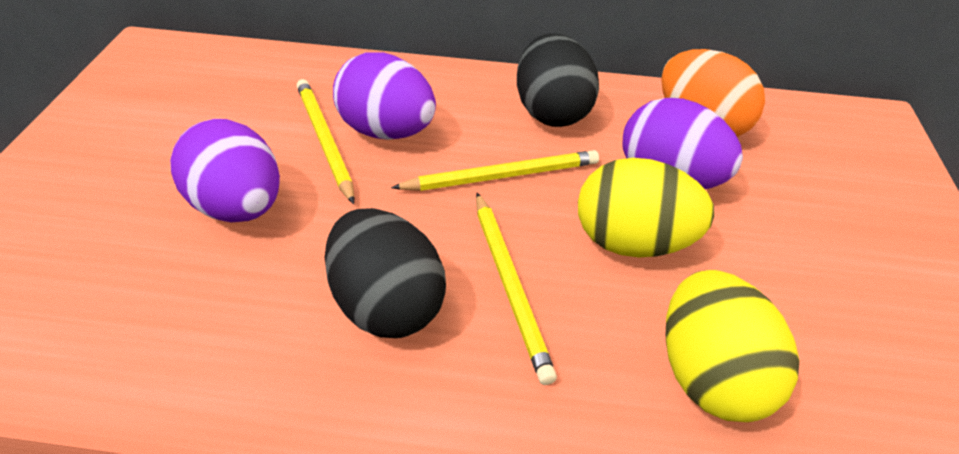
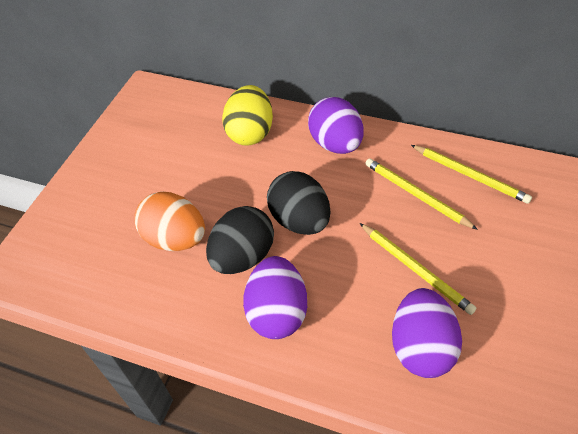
yellow egg: 2 -> 1

